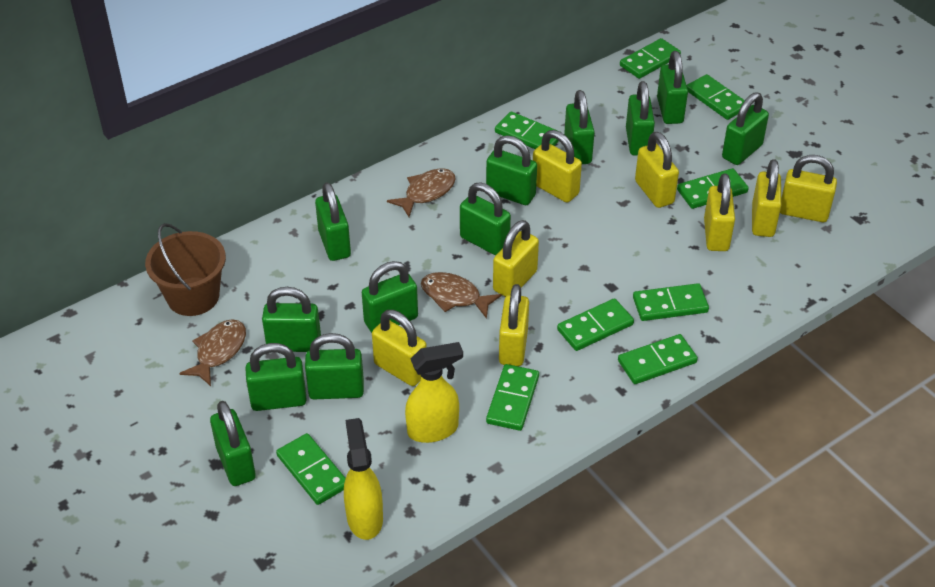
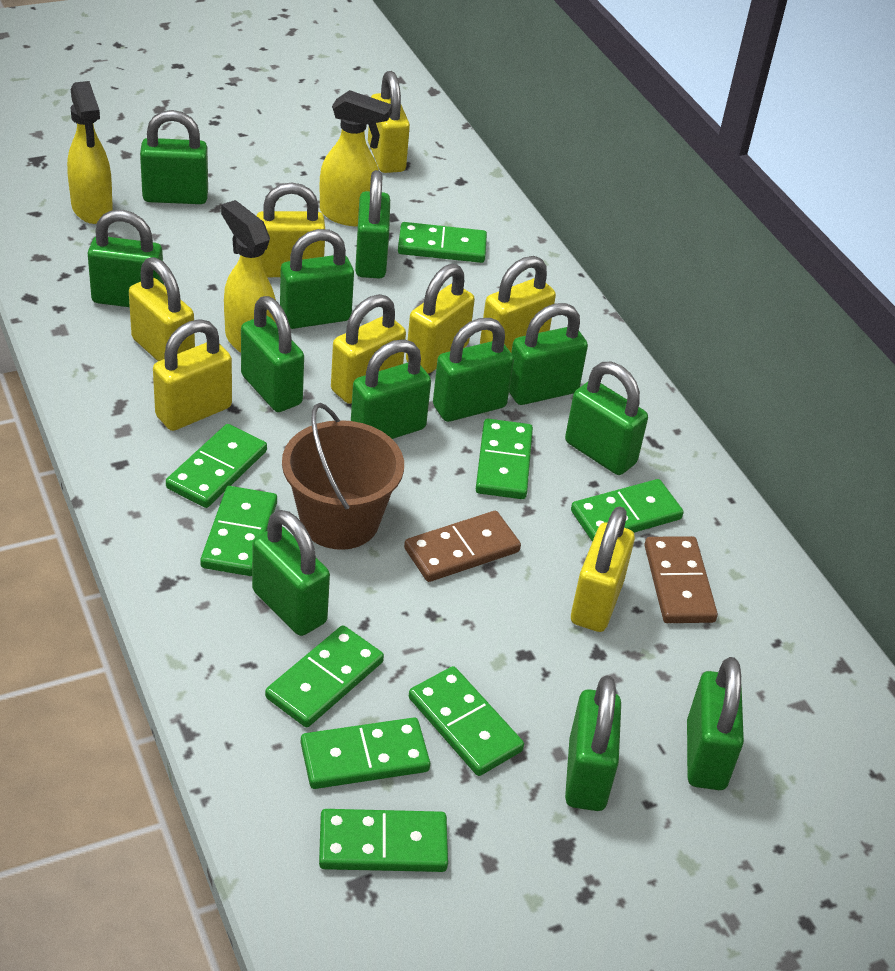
brown domino: 0 -> 2
brown fish: 3 -> 0
yellow spray bottle: 2 -> 3

